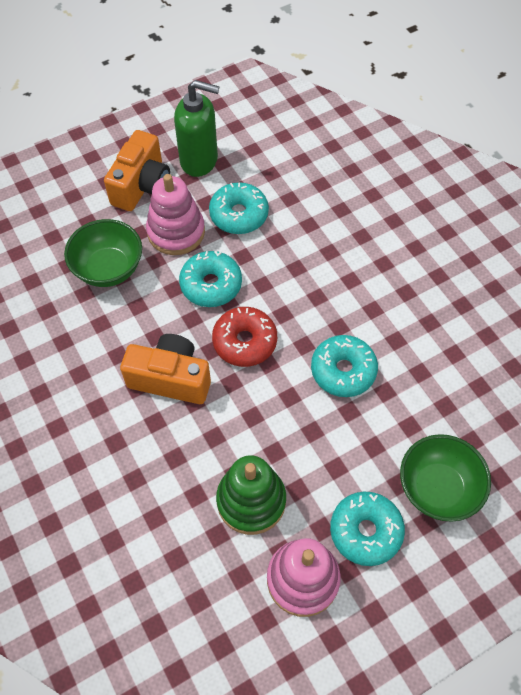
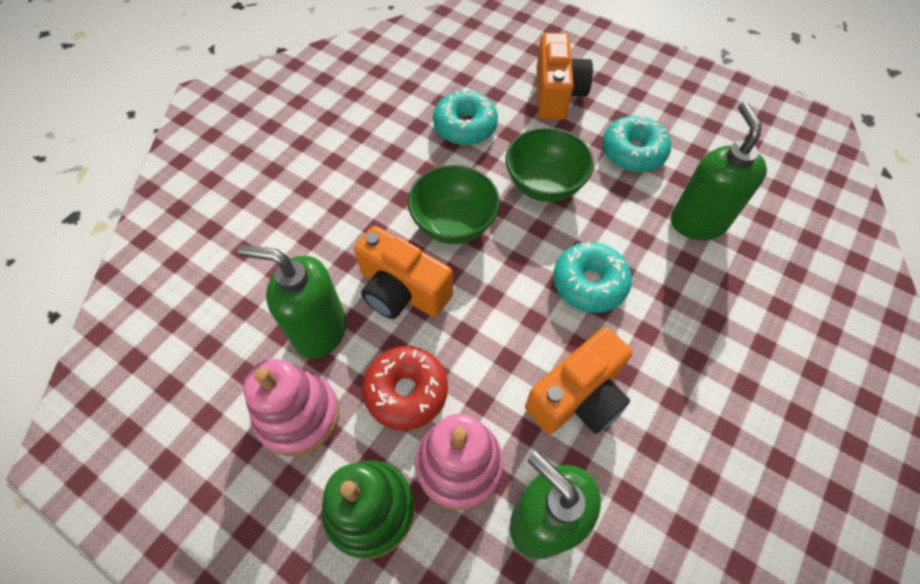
green soap dispenser: 1 -> 3
orange camera: 2 -> 3
turquoise donut: 4 -> 3

